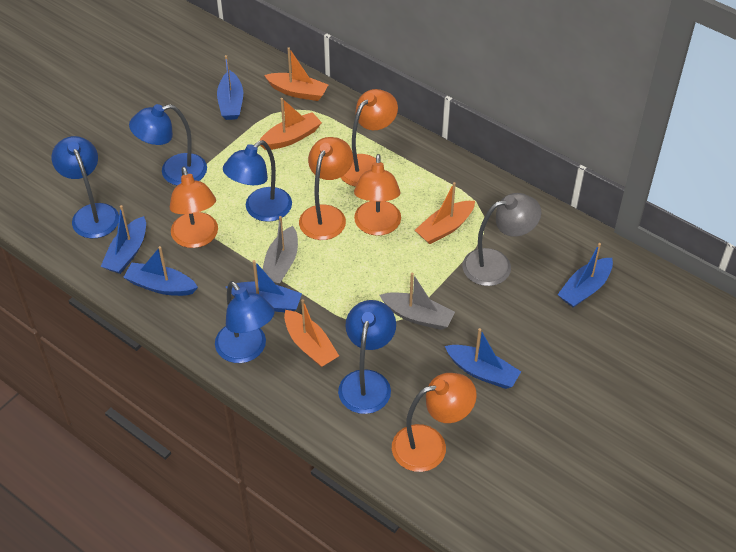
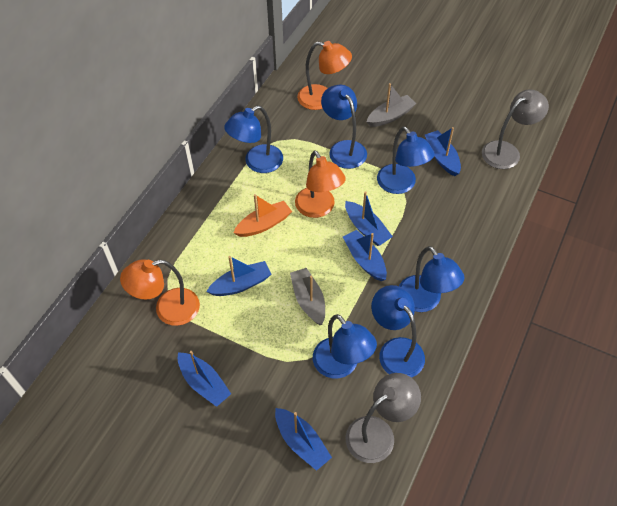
blue lamp: 5 -> 6
grey lamp: 1 -> 2
orange boat: 4 -> 1
orange lamp: 5 -> 3

